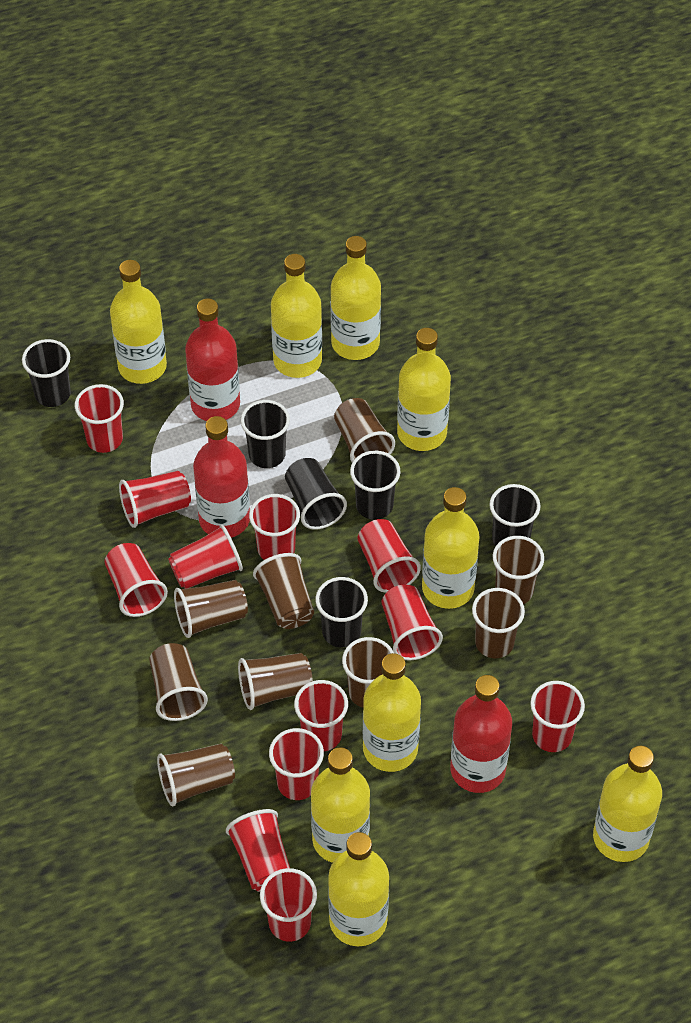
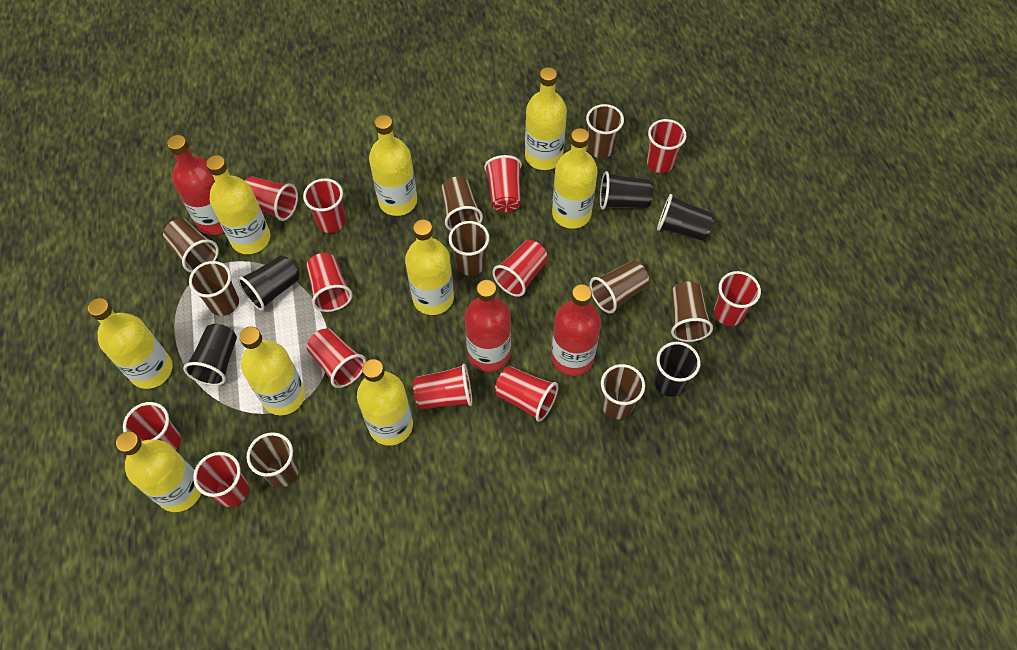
black cup: 6 -> 5

